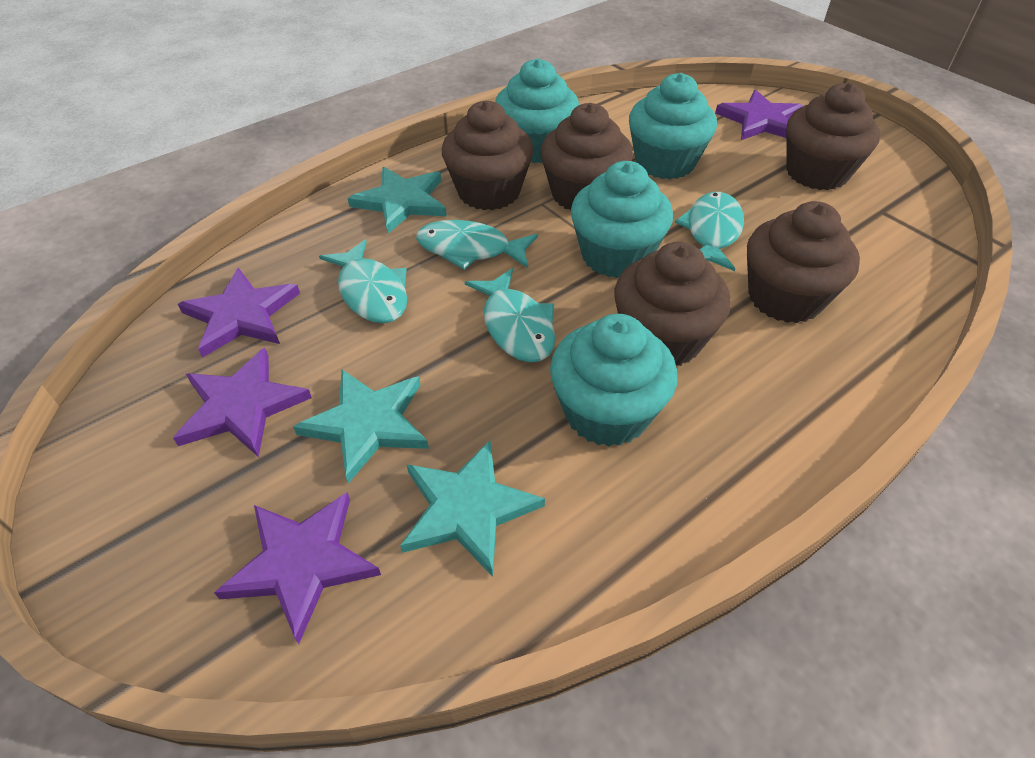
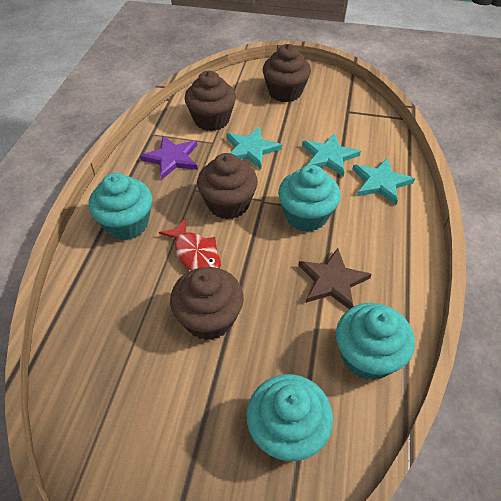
brown cupcake: 5 -> 4
brown star: 0 -> 1
purple star: 4 -> 1
red fish: 0 -> 1
turquoise fish: 4 -> 0

